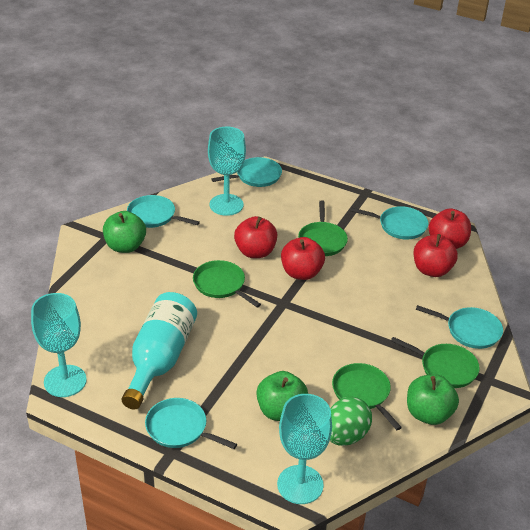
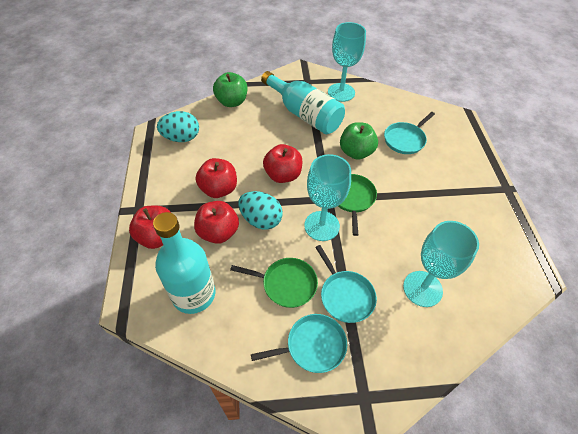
green apple: 3 -> 2
green egg: 1 -> 0
green pan: 4 -> 2
turquoise bottle: 1 -> 2
turquoise egg: 0 -> 2
turquoise pan: 5 -> 3

